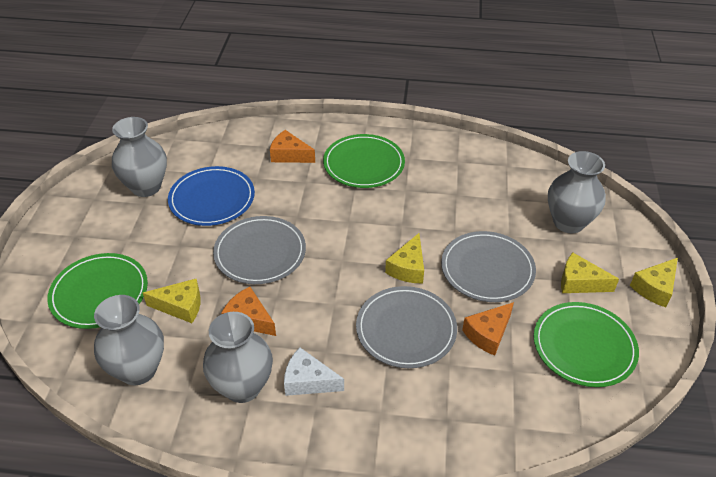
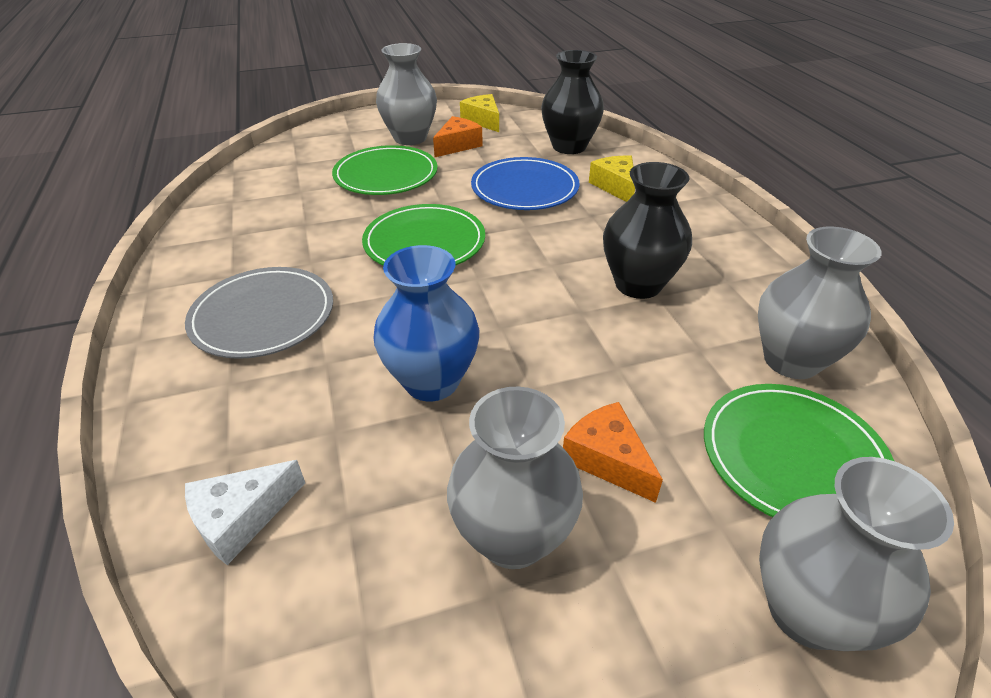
black vase: 0 -> 2
blue vase: 0 -> 1
grey plate: 3 -> 1
orange cheese: 3 -> 2
yellow cheese: 4 -> 2

